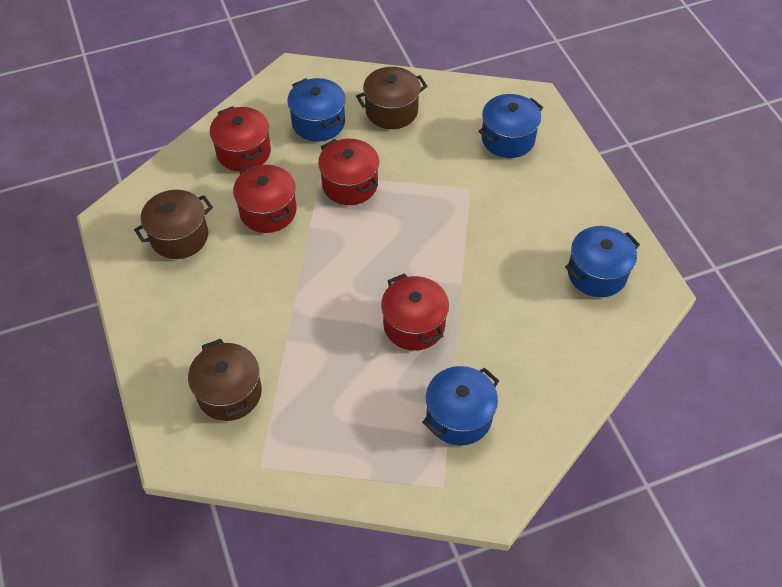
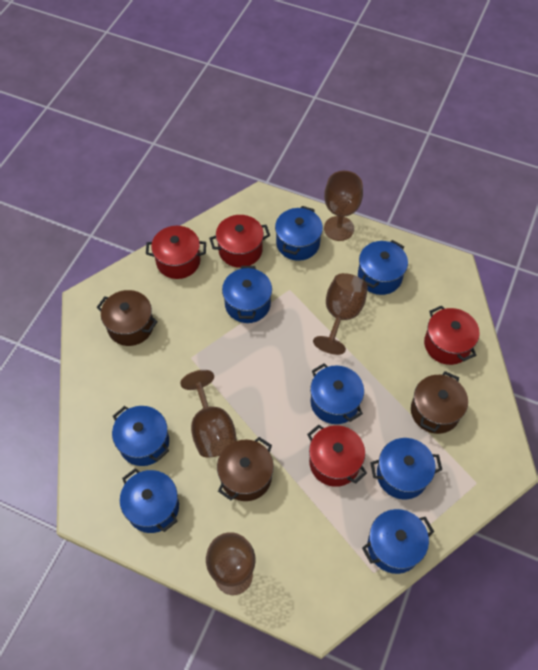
blue pot: 4 -> 8
brown goblet: 0 -> 4

